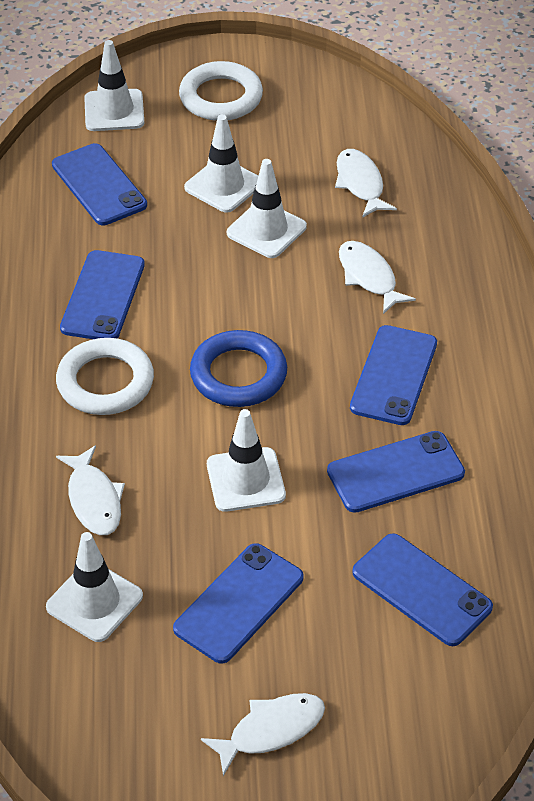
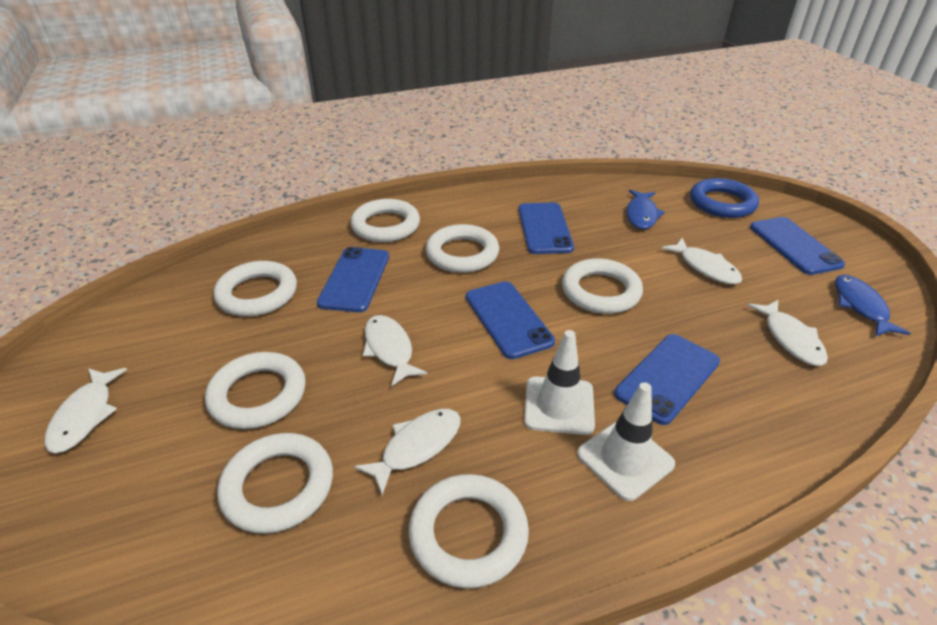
blue fish: 0 -> 2
blue phone: 6 -> 5
white fish: 4 -> 5
white ring: 2 -> 7
white traffic cone: 5 -> 2

